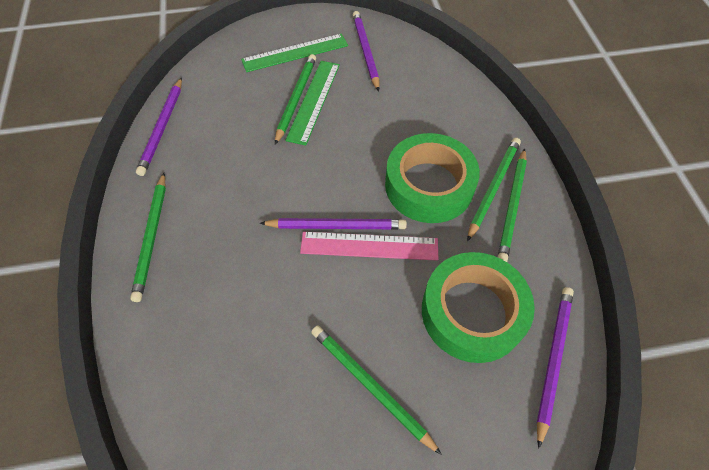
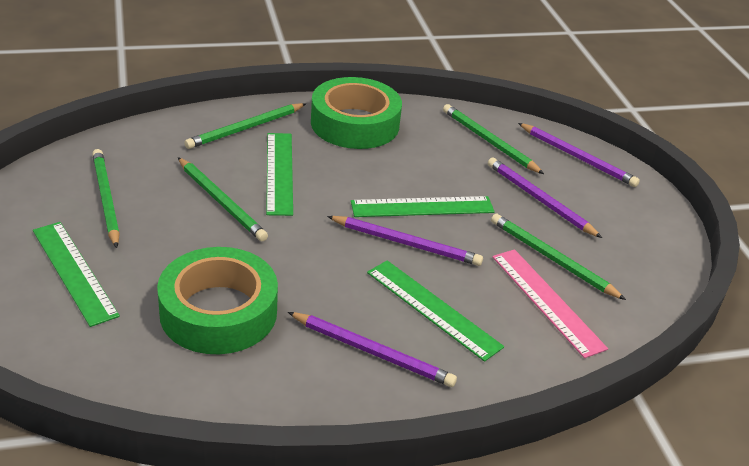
green ruler: 2 -> 4

